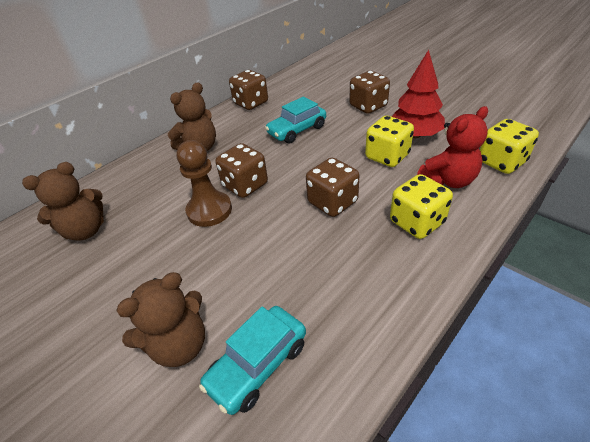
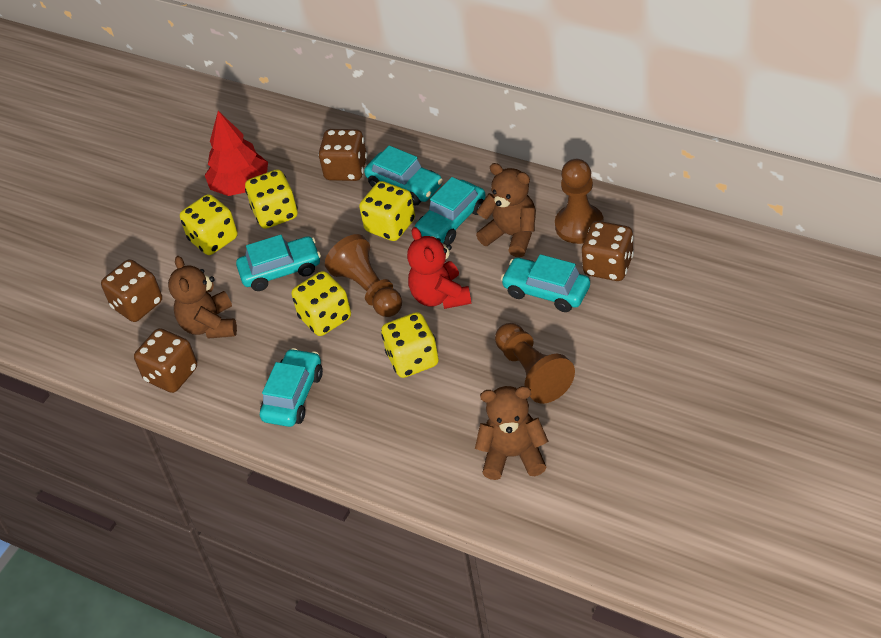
brown pawn: 1 -> 3
turquoise car: 2 -> 5
yellow dice: 3 -> 5

